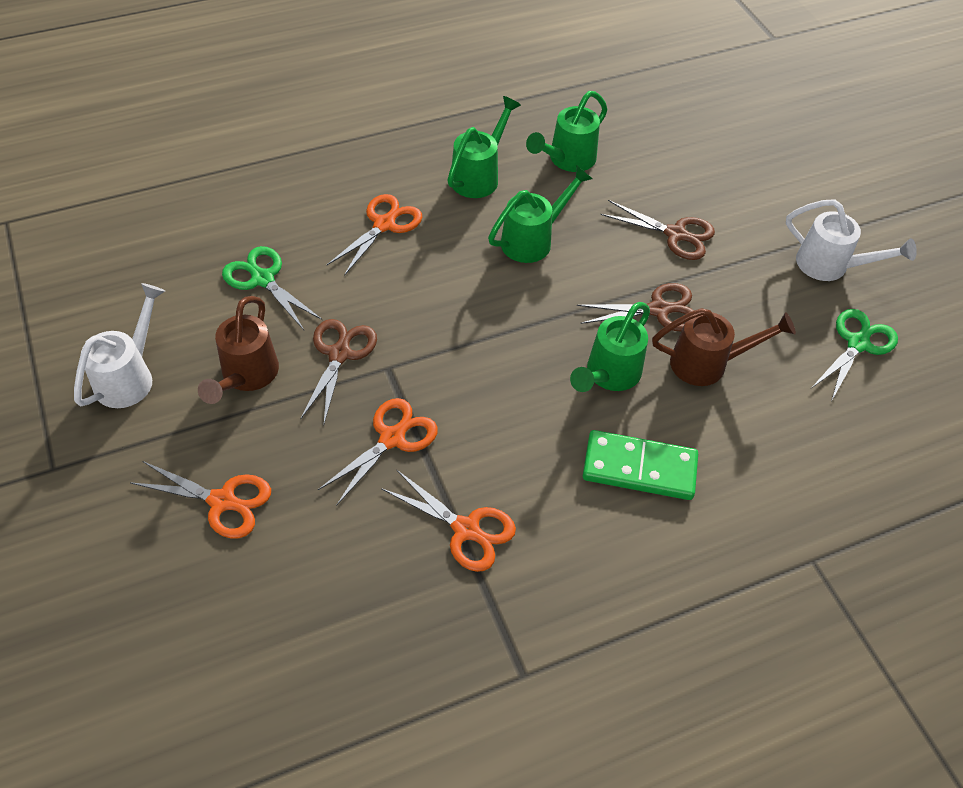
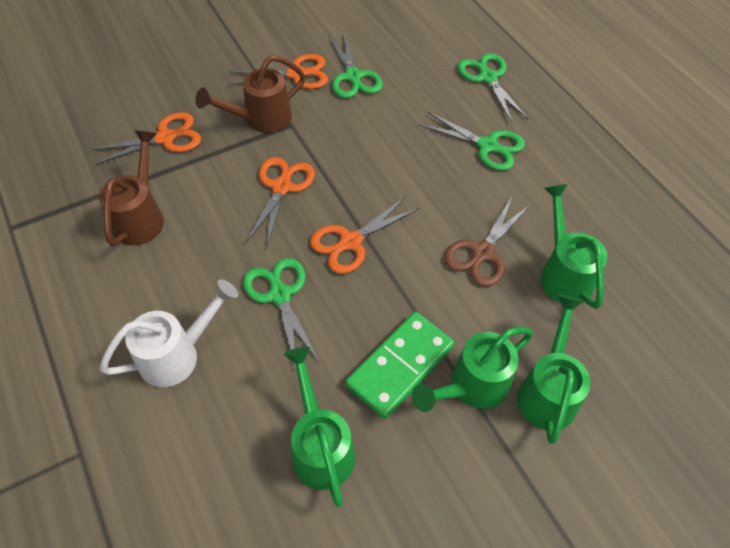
brown scissors: 3 -> 1
green scissors: 2 -> 4
white watering can: 2 -> 1

